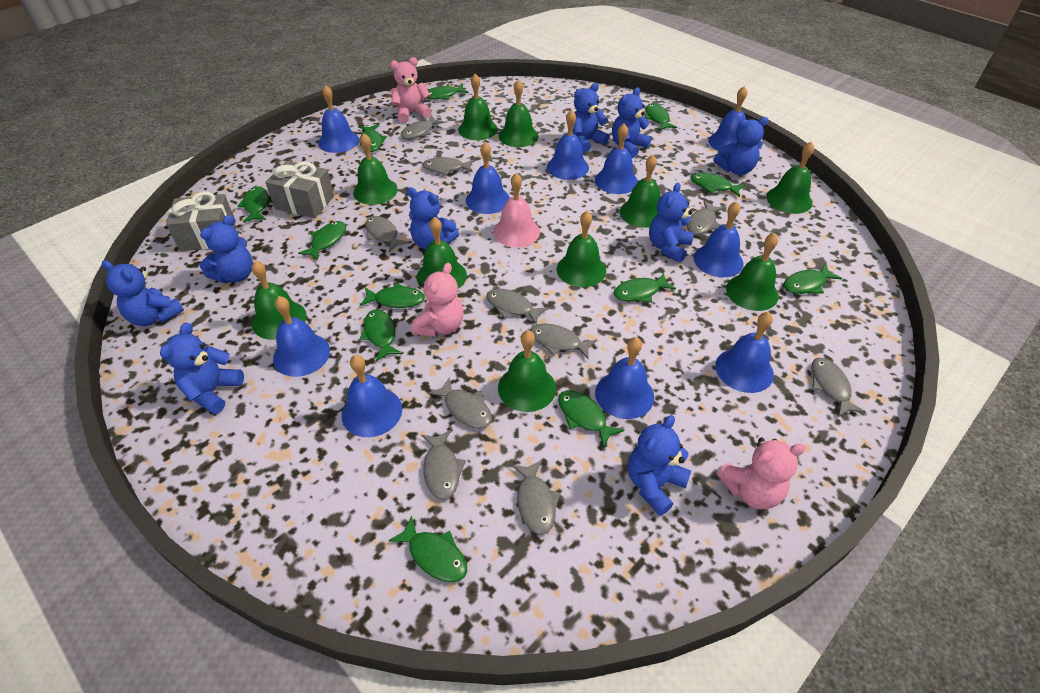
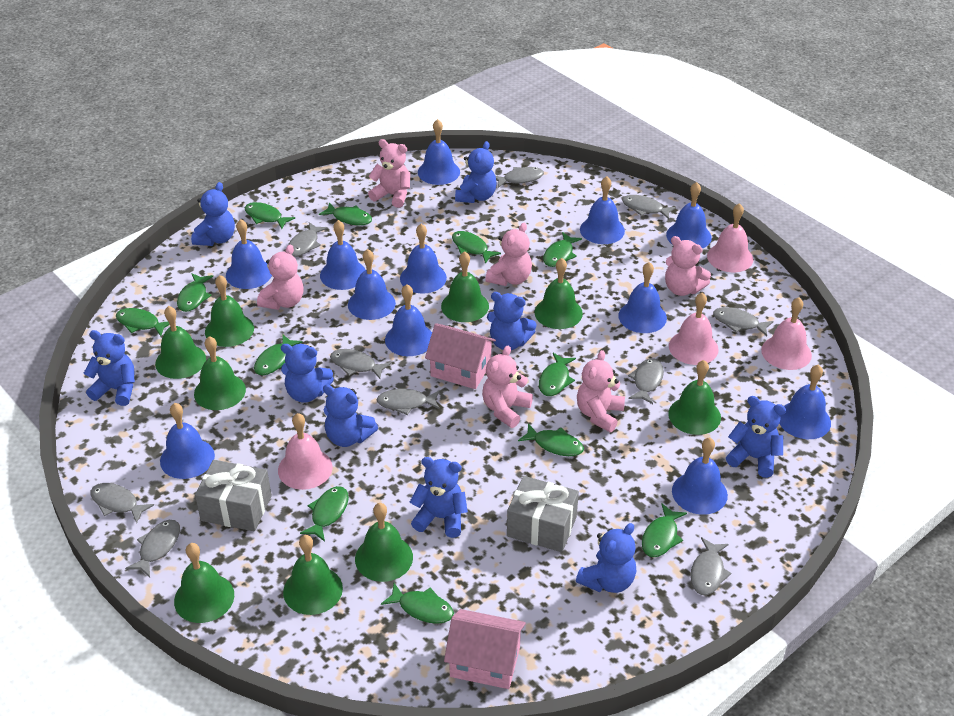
blue bell: 10 -> 12
green bell: 10 -> 9
pink bell: 1 -> 4
pink house: 0 -> 2
pink teddy bear: 3 -> 6

